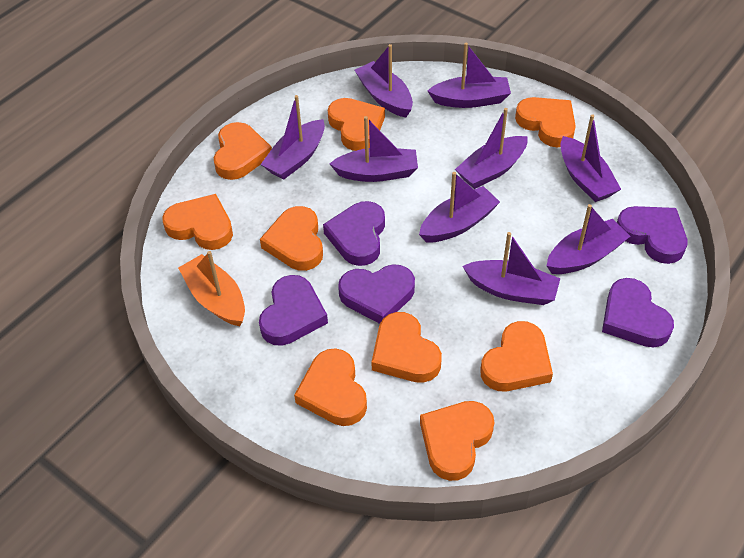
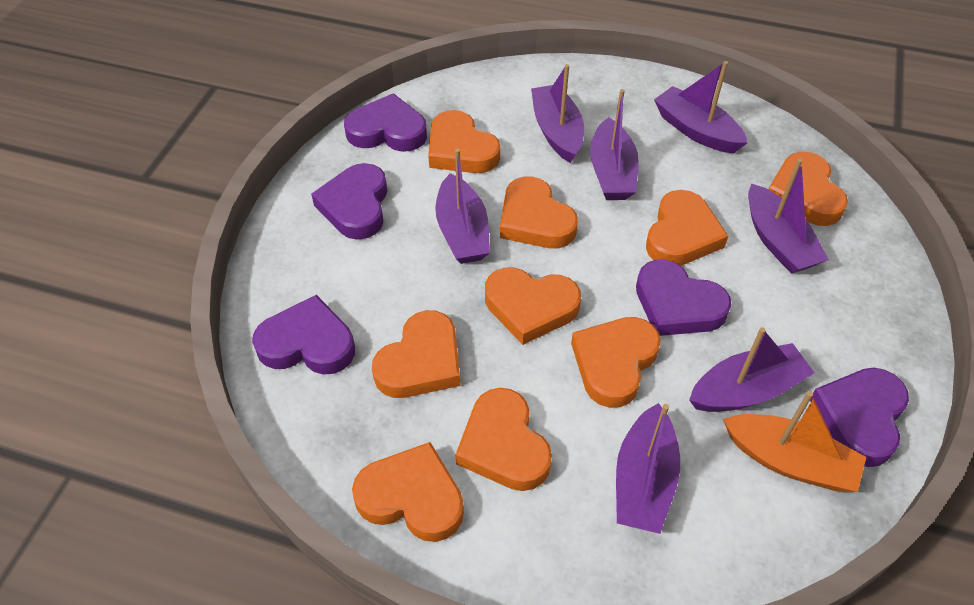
purple boat: 9 -> 7

